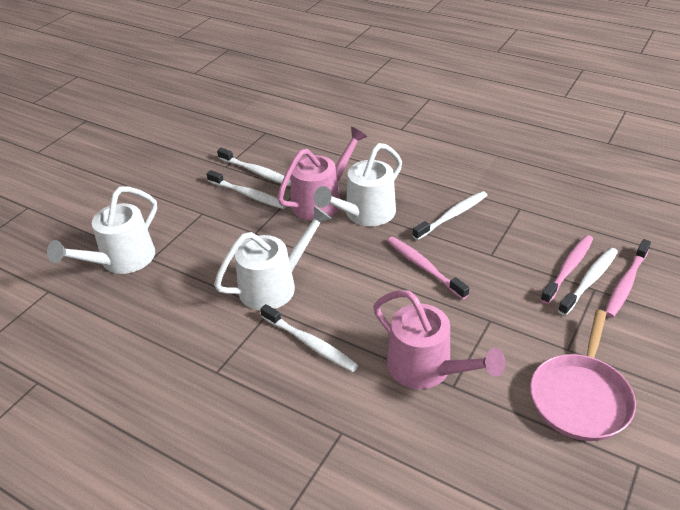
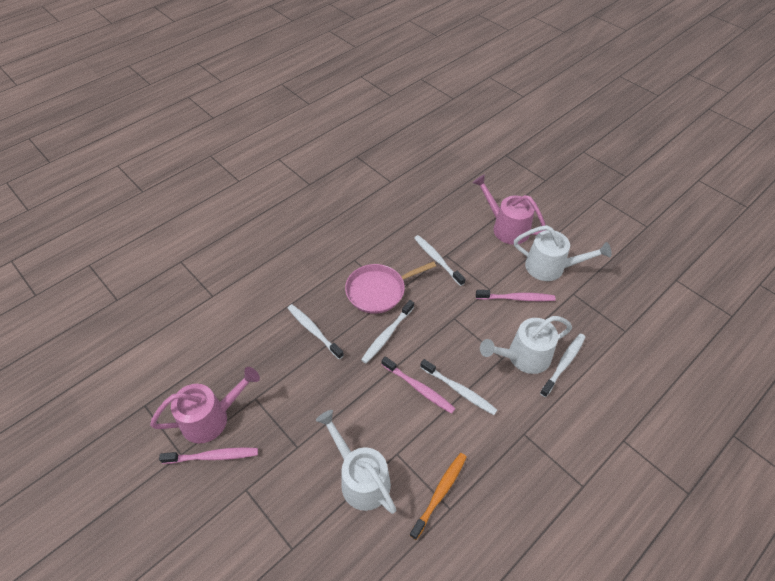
orange toothbrush: 0 -> 1

